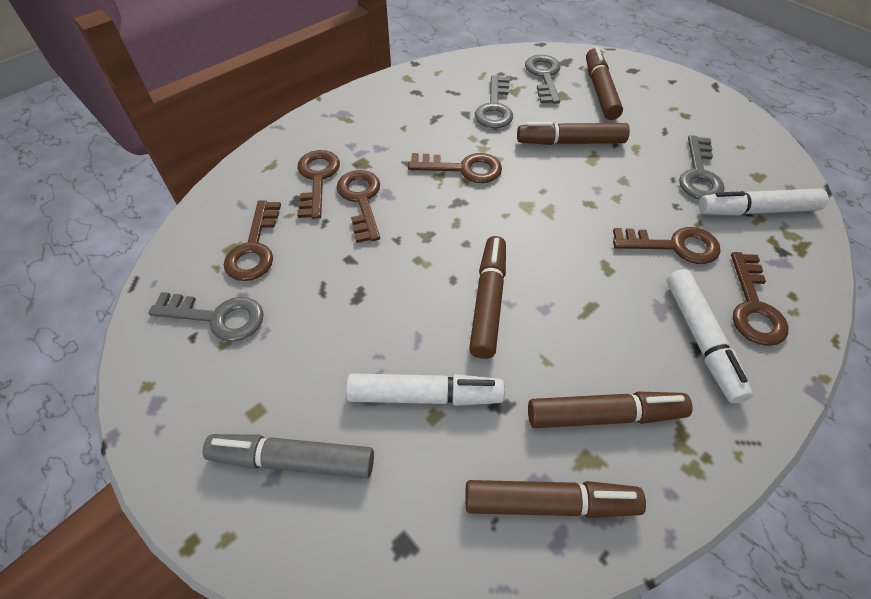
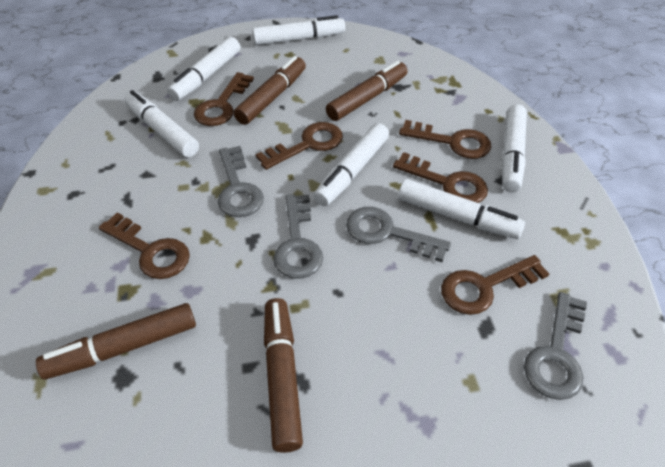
brown marker: 5 -> 4
grey marker: 1 -> 0
white marker: 3 -> 6

